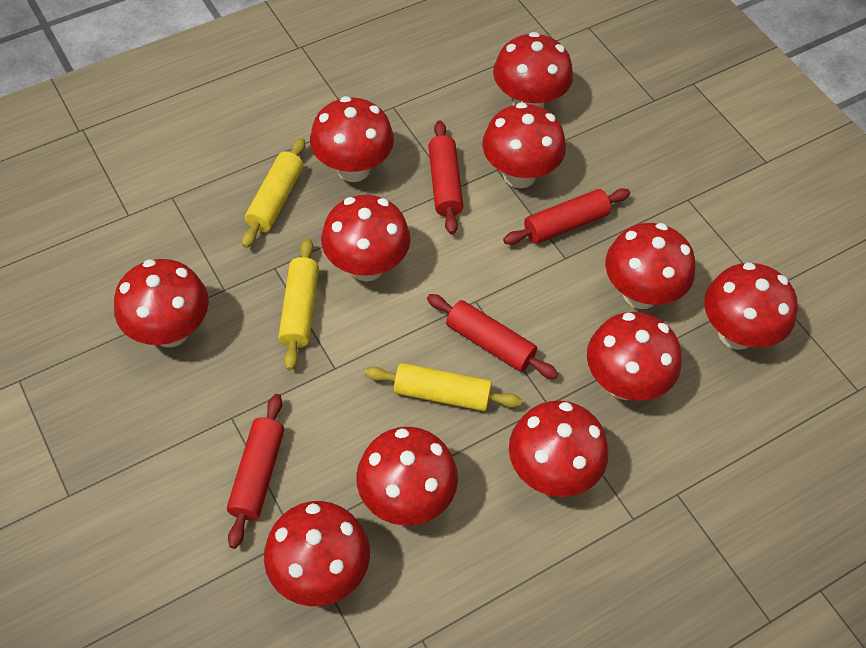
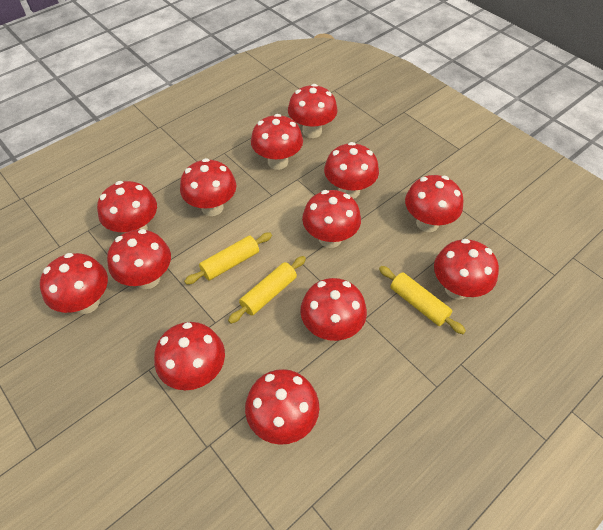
red mushroom: 11 -> 13
red rolling pin: 4 -> 0

